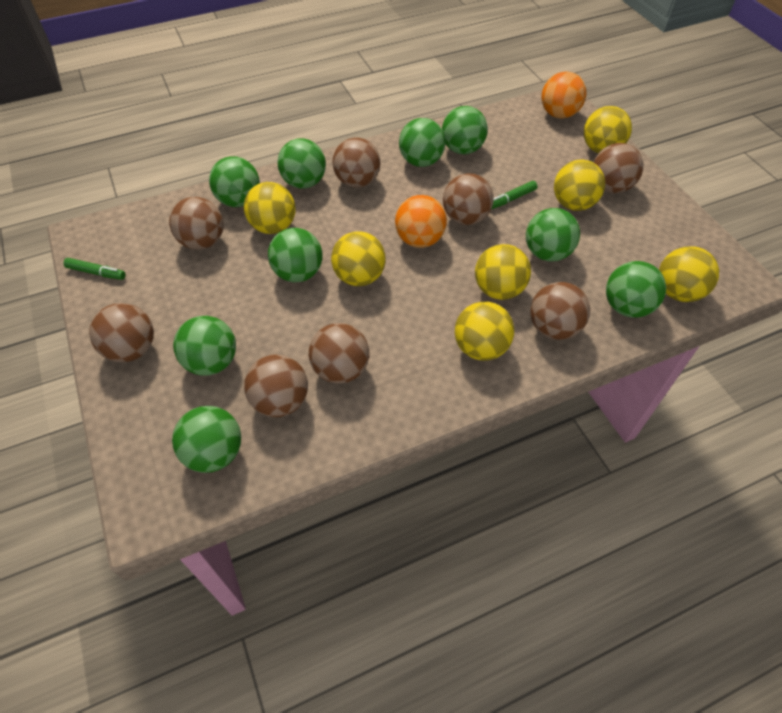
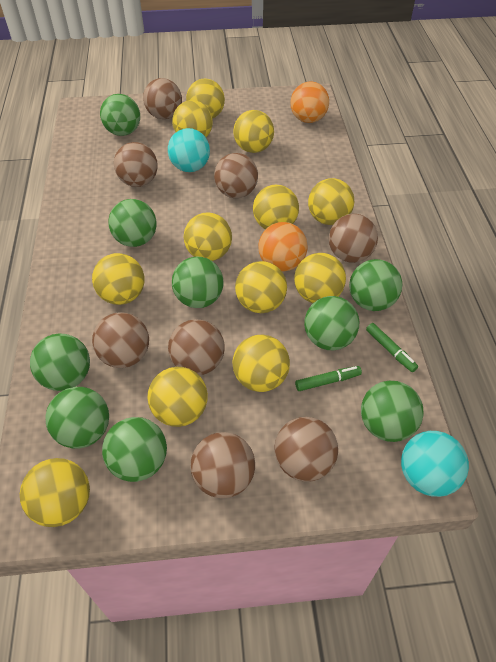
turquoise ball: 0 -> 2
yellow ball: 7 -> 12

